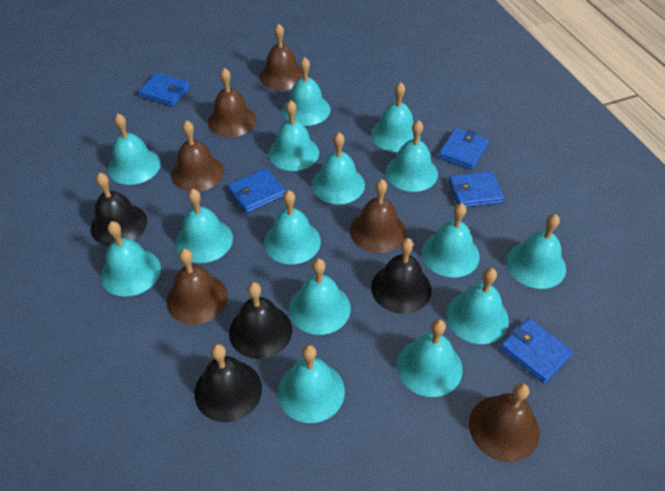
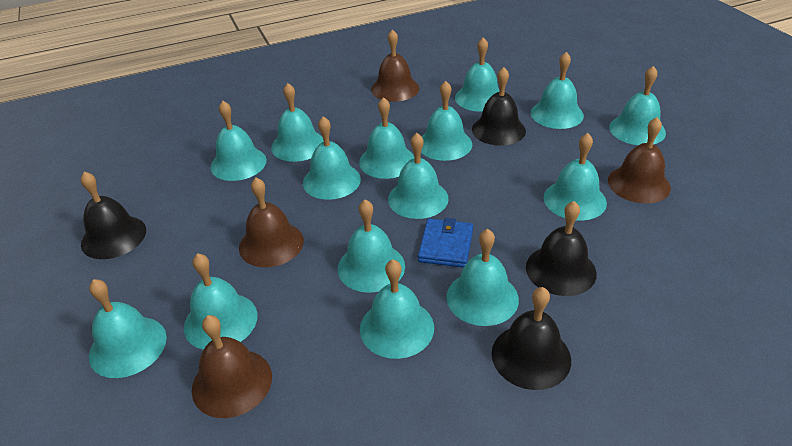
blue wallet: 5 -> 1
brown bell: 6 -> 4

